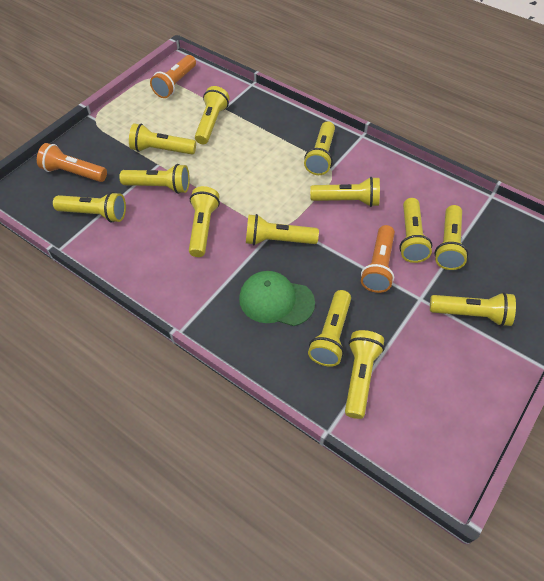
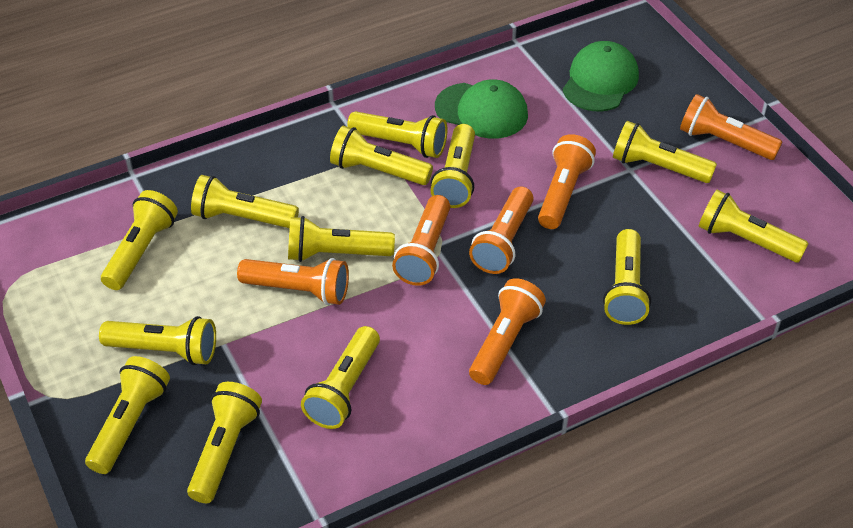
green cap: 1 -> 2
orange flashlight: 3 -> 6

